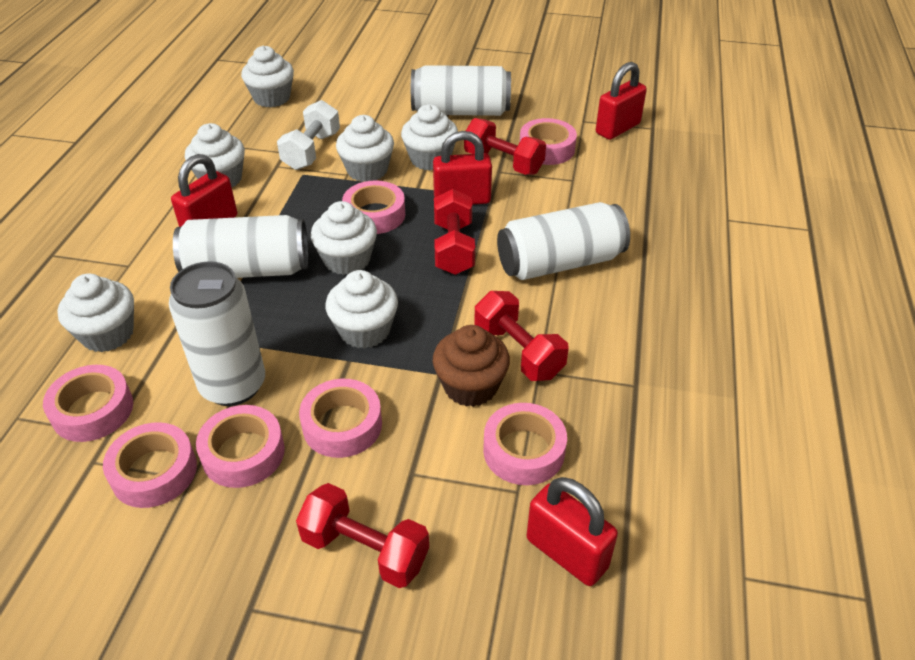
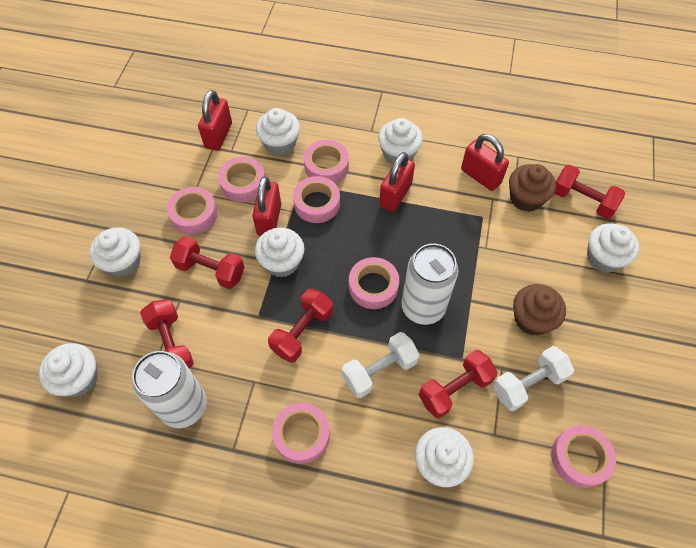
brown cupcake: 1 -> 2
red dumbbell: 4 -> 5
white can: 4 -> 2
white dumbbell: 1 -> 2

